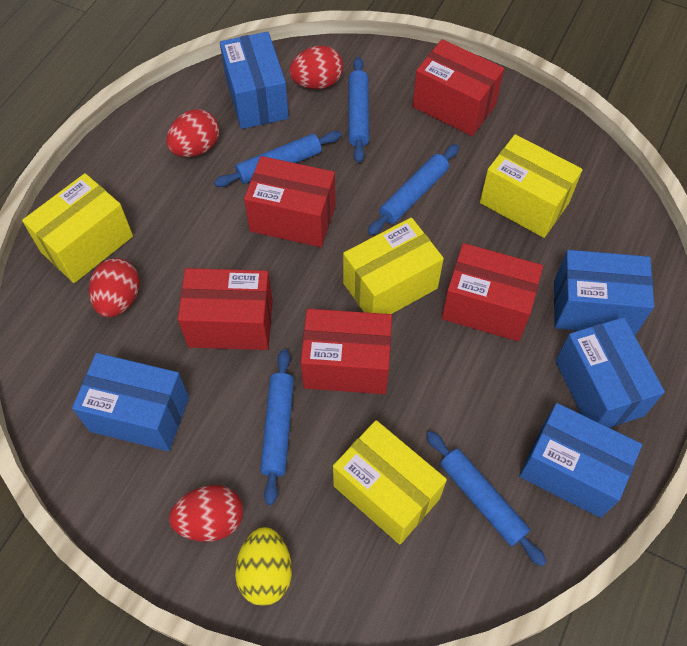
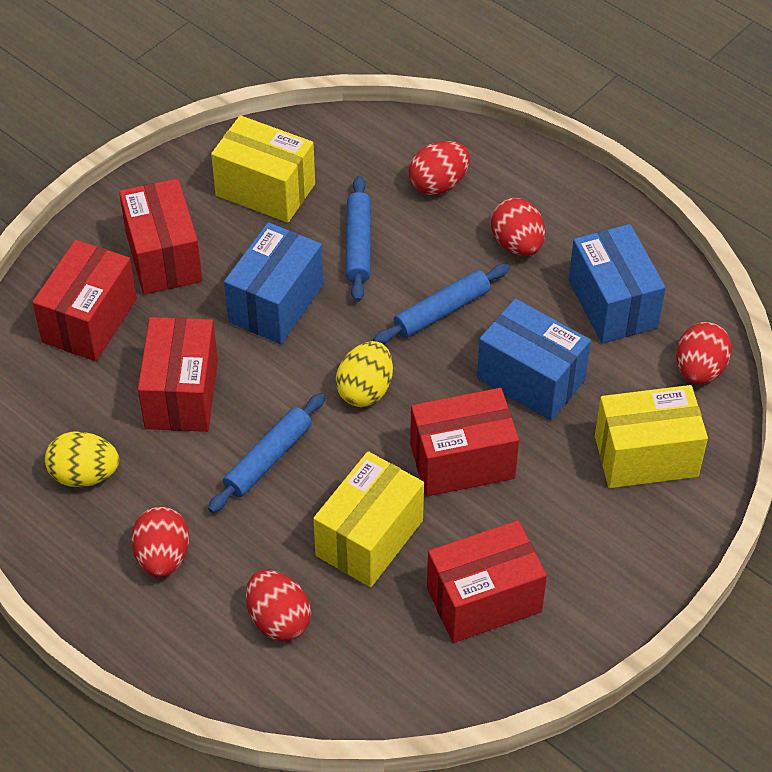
blue box: 5 -> 3
blue rolling pin: 5 -> 3
red egg: 4 -> 5
yellow box: 4 -> 3
yellow egg: 1 -> 2

